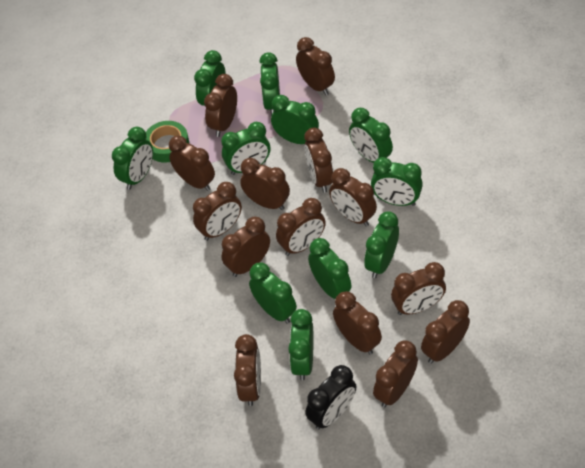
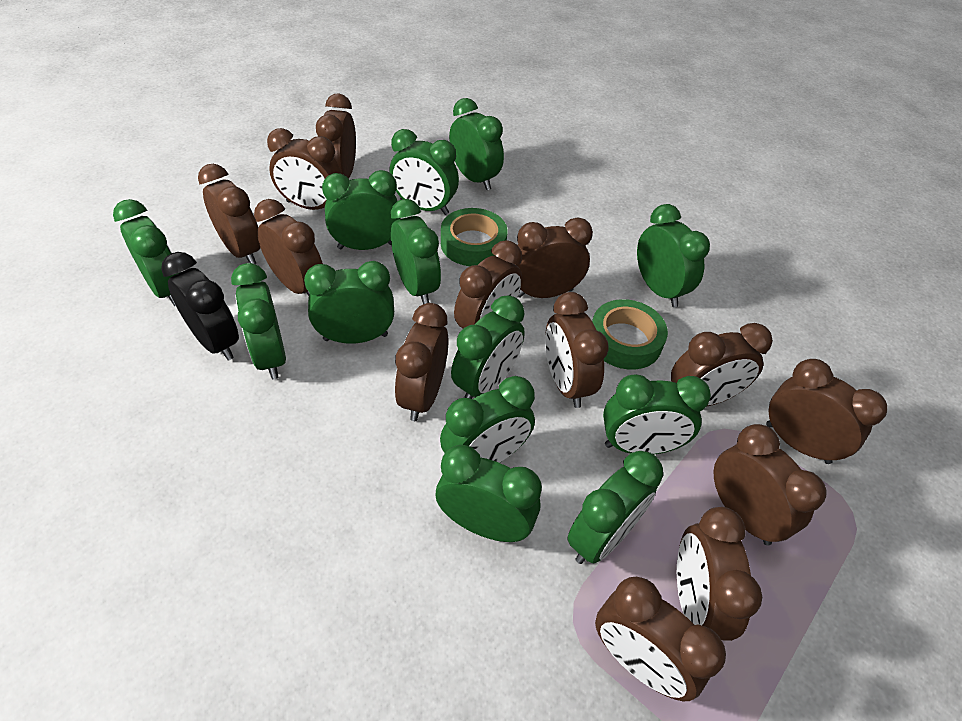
brown clock: 14 -> 13
green clock: 11 -> 13
green tape: 1 -> 2

